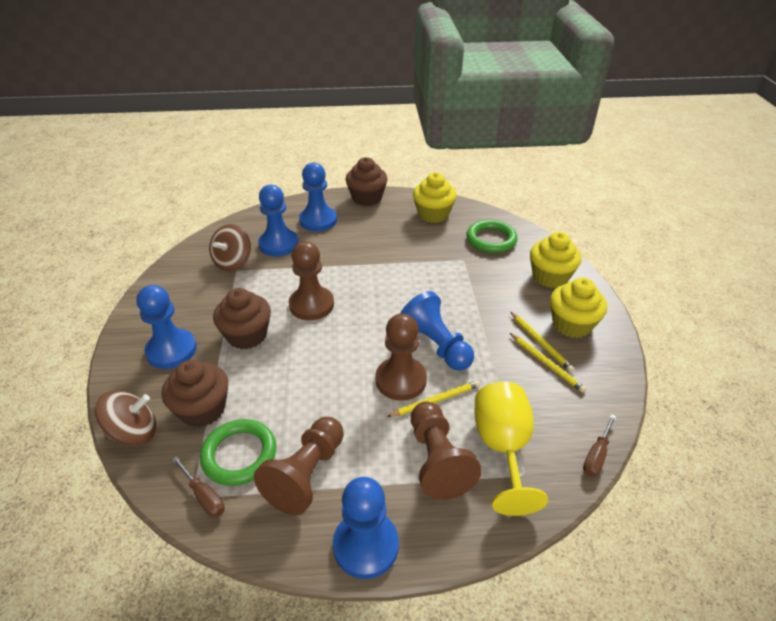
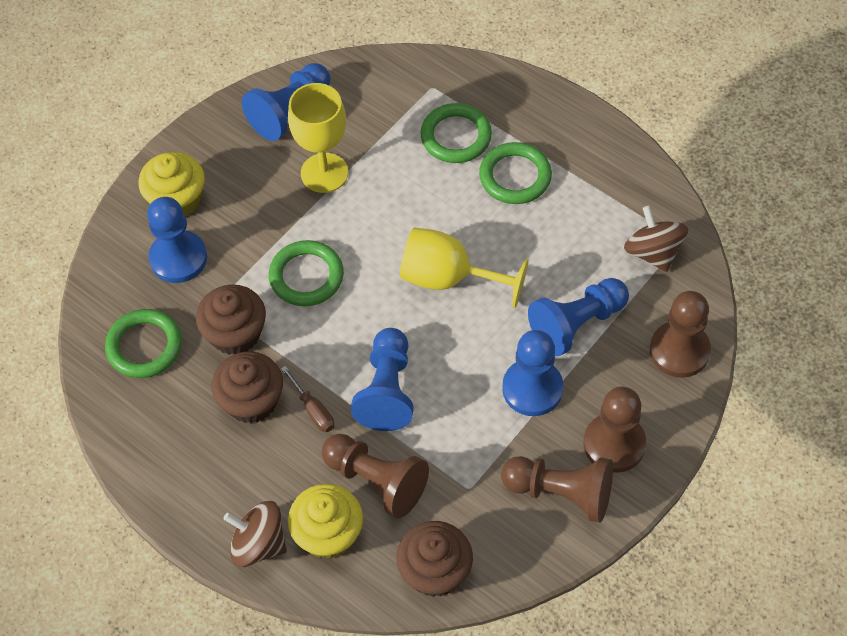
brown screwdriver: 2 -> 1
green ring: 2 -> 4
yellow cupcake: 3 -> 2
yellow goblet: 1 -> 2
yellow pencil: 3 -> 0

